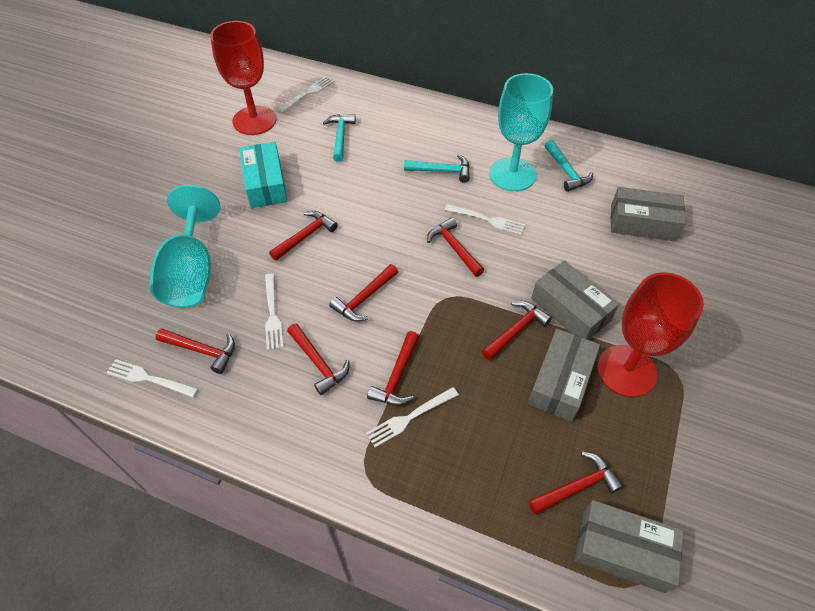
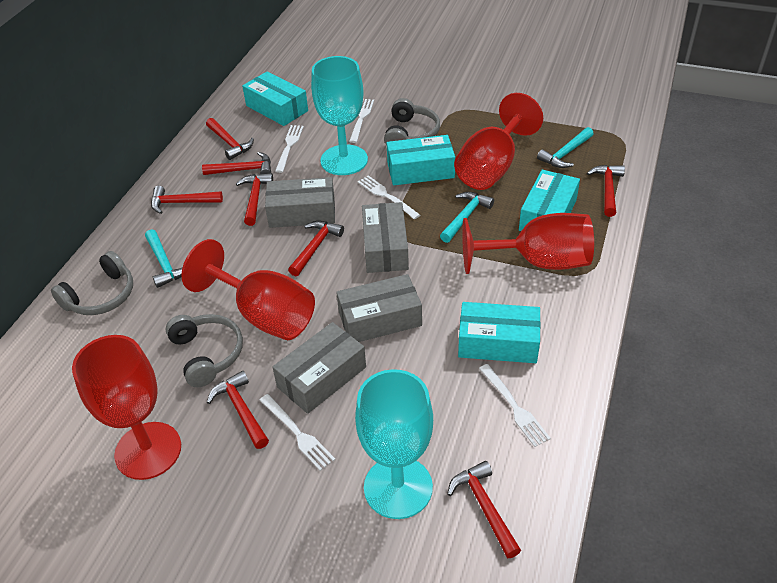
grey headphones: 0 -> 3
red goblet: 2 -> 4
turquoise box: 1 -> 4

